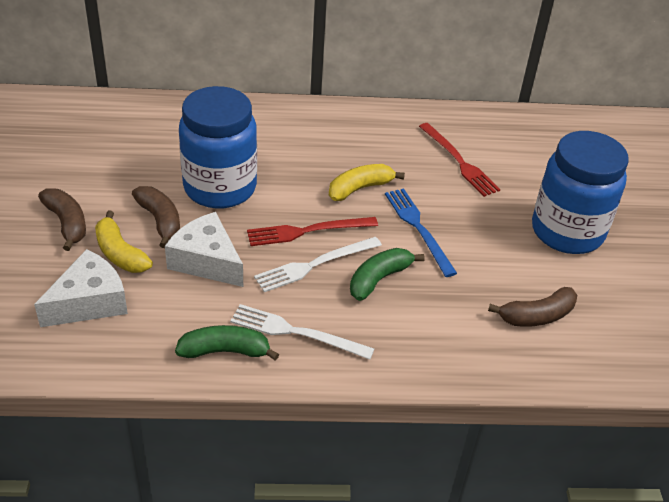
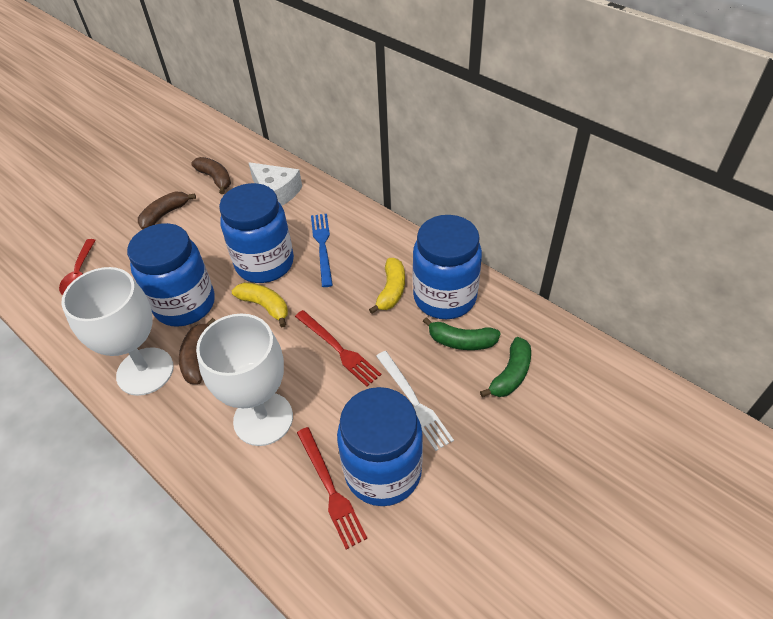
blue jar: 2 -> 4
red spoon: 0 -> 1
white cheese: 2 -> 1
white fork: 2 -> 1
white goblet: 0 -> 2

